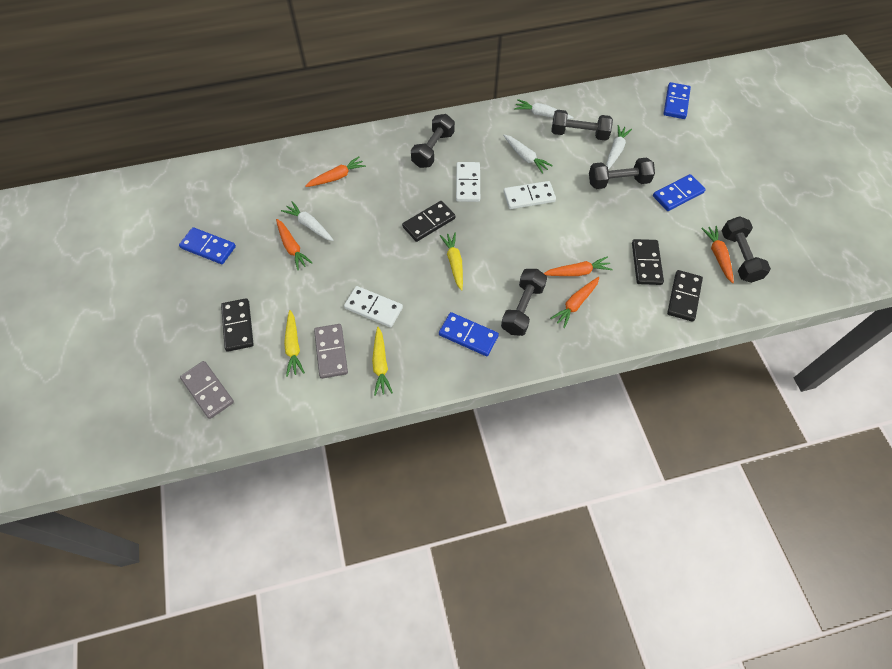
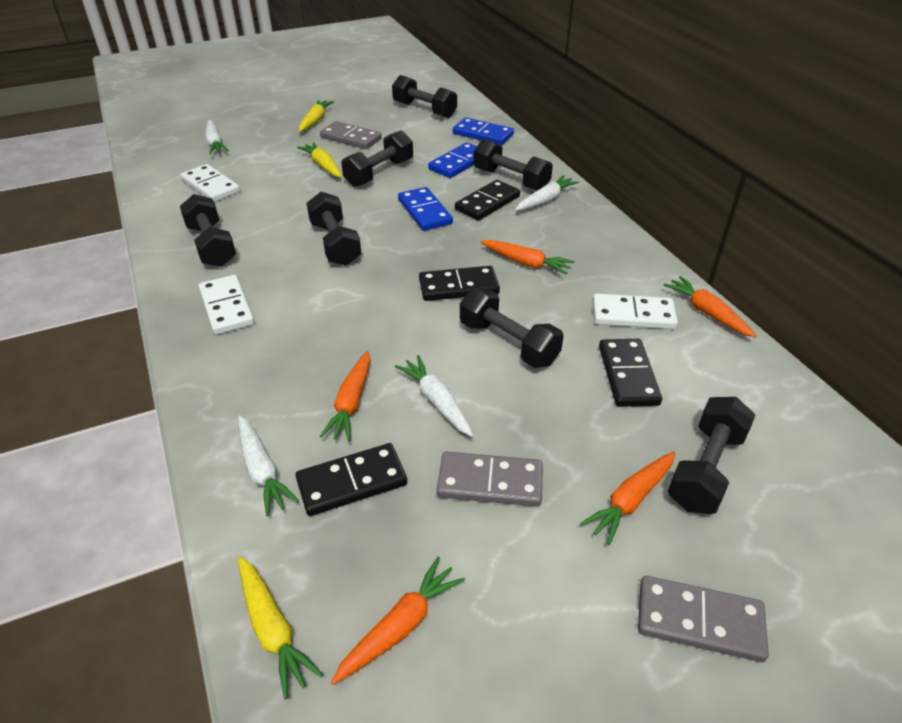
black dumbbell: 5 -> 7
blue domino: 4 -> 3
grey domino: 2 -> 3

